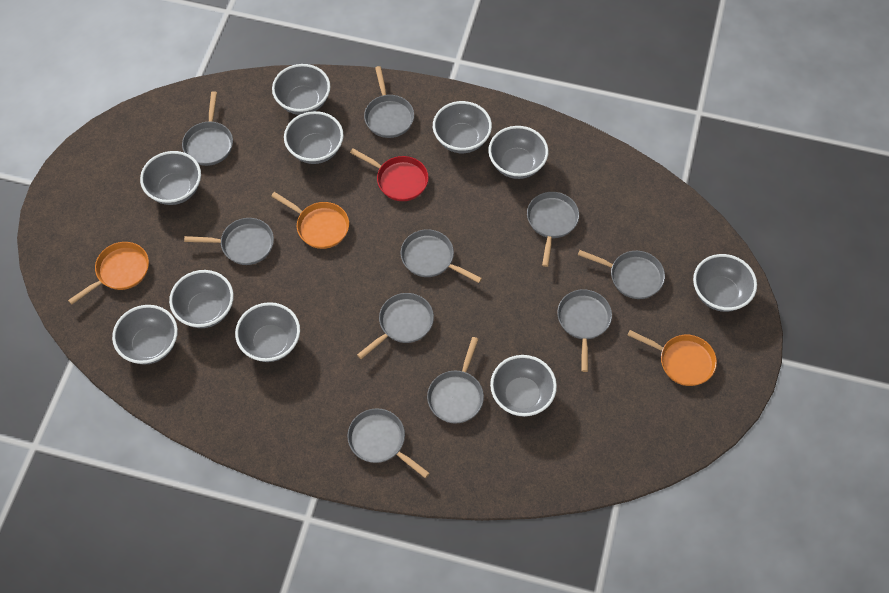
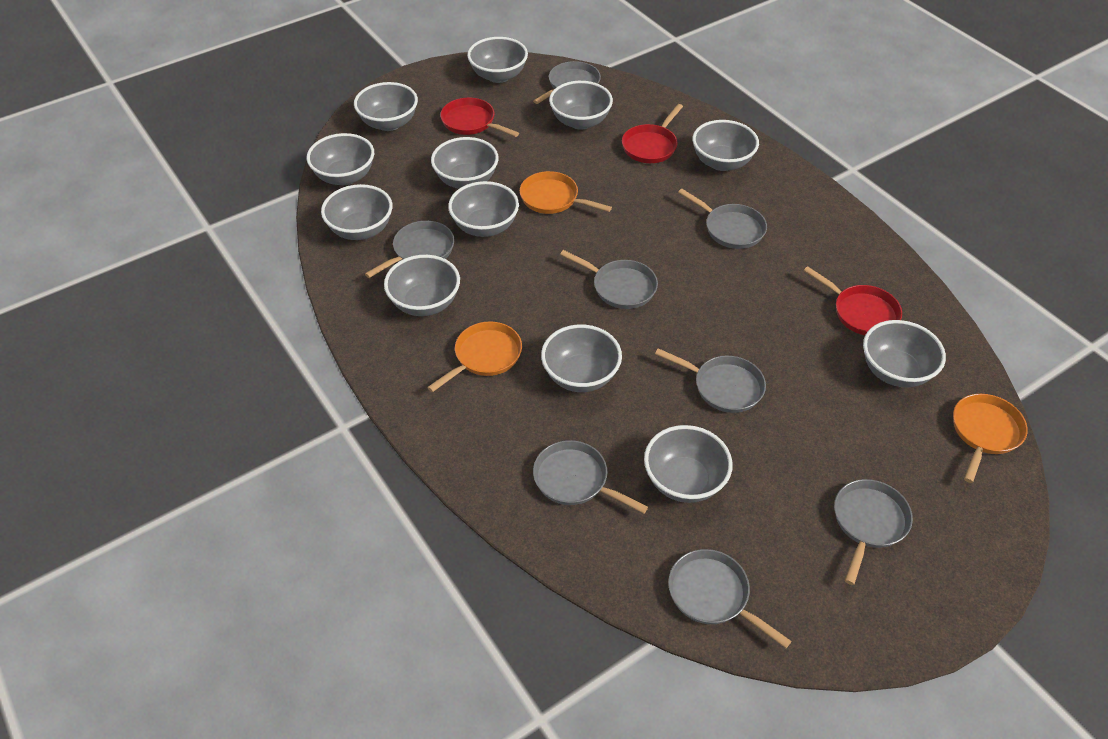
grey bowl: 10 -> 12
grey pan: 10 -> 8
red pan: 1 -> 3

